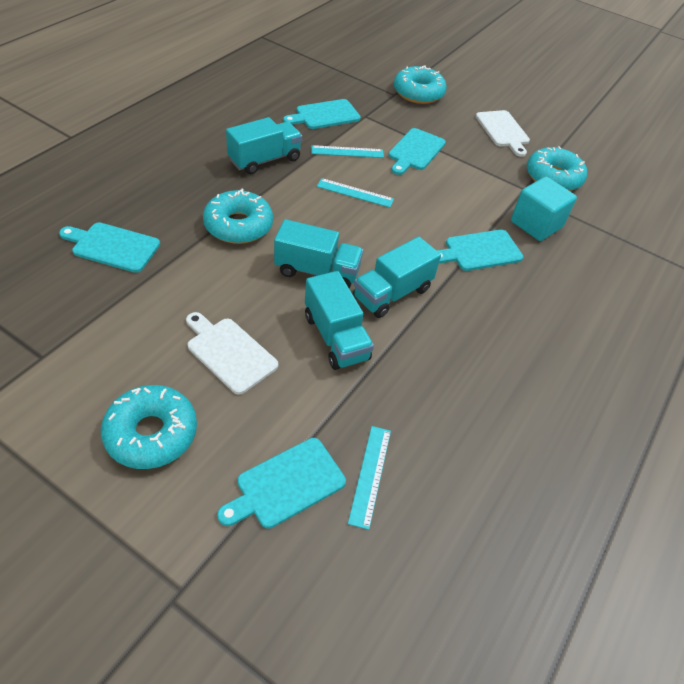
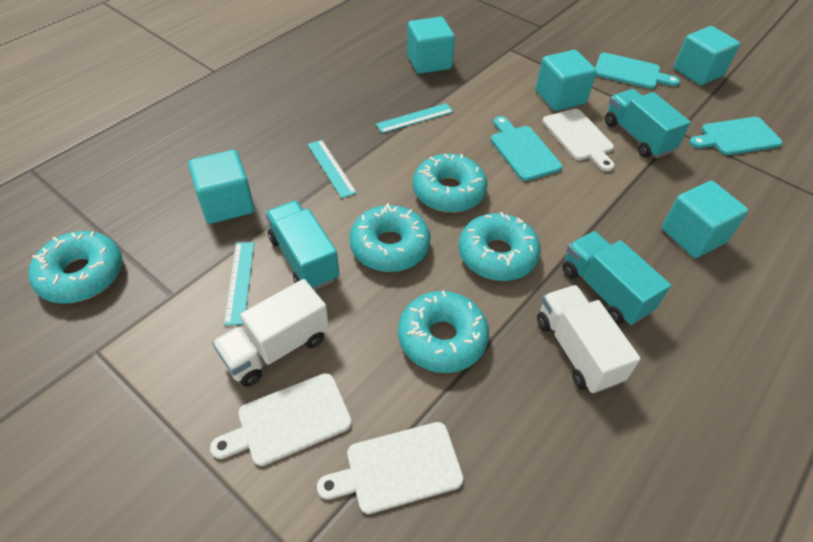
turquoise cube: 1 -> 5
turquoise cutting board: 5 -> 3
turquoise donut: 4 -> 5
turquoise truck: 4 -> 3
white cutting board: 2 -> 3
white truck: 0 -> 2

